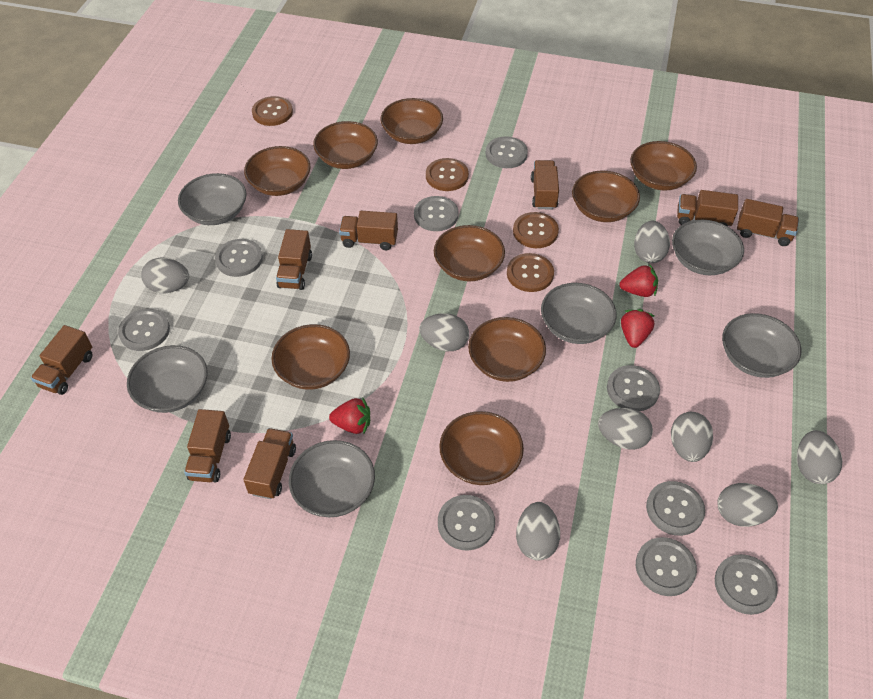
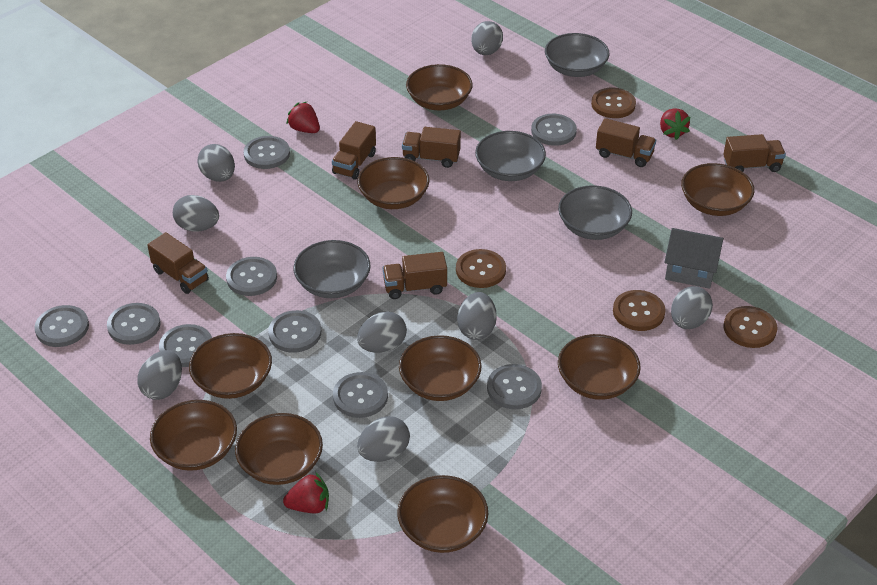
brown truck: 8 -> 6
grey bowl: 6 -> 4
grey house: 0 -> 1

